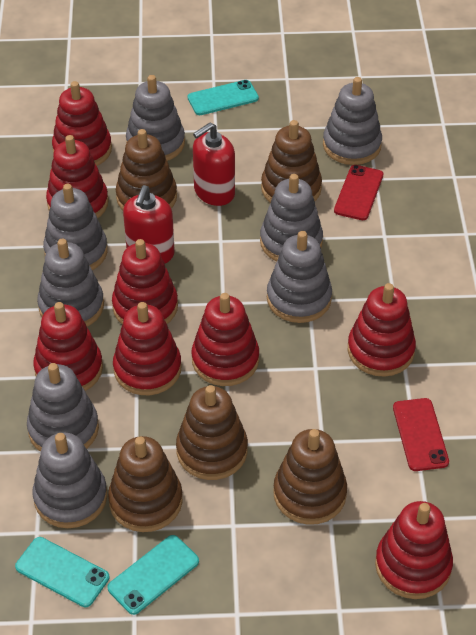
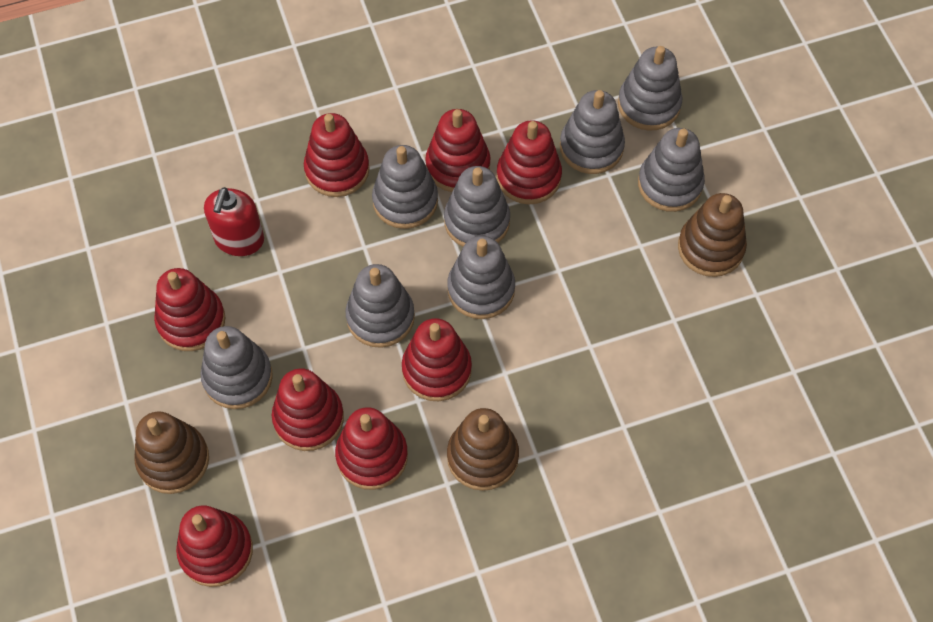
brown stacking toy: 5 -> 3
red phone: 2 -> 0
red soap dispenser: 2 -> 1
turquoise phone: 3 -> 0

